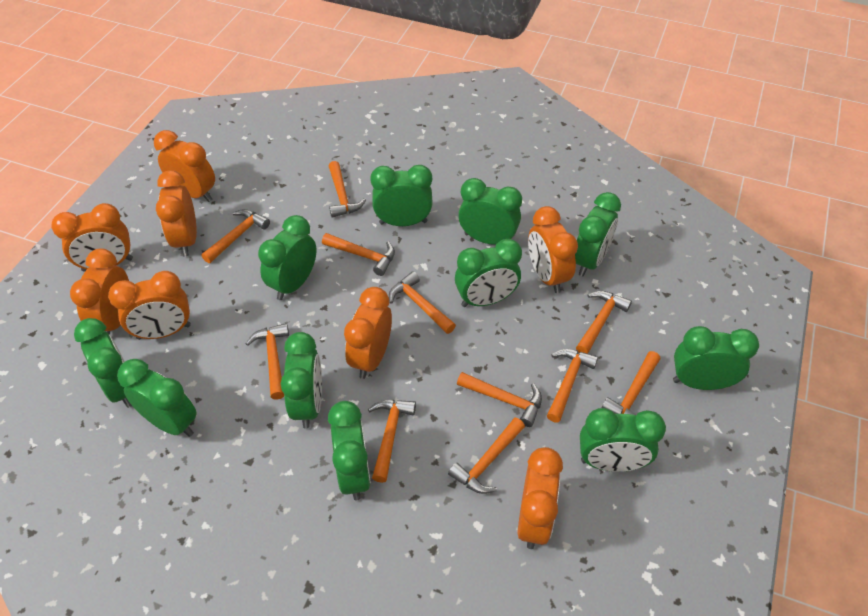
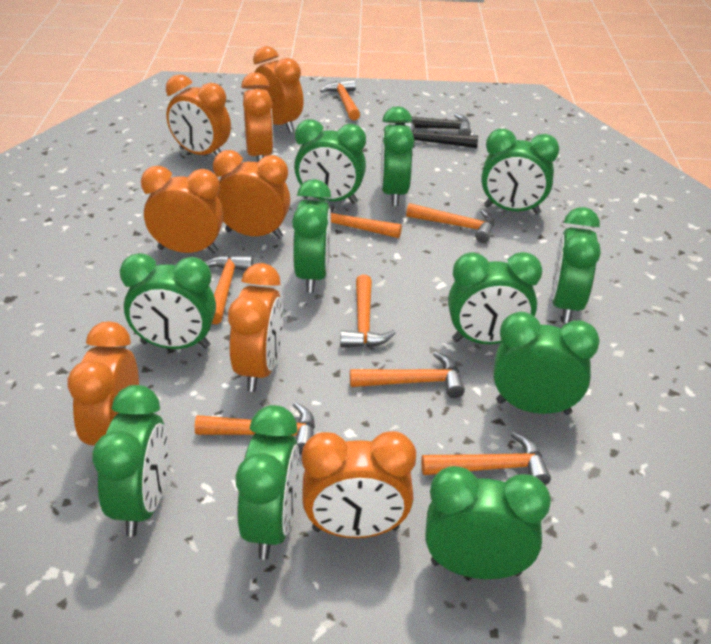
black hammer: 0 -> 2
orange hammer: 11 -> 8

